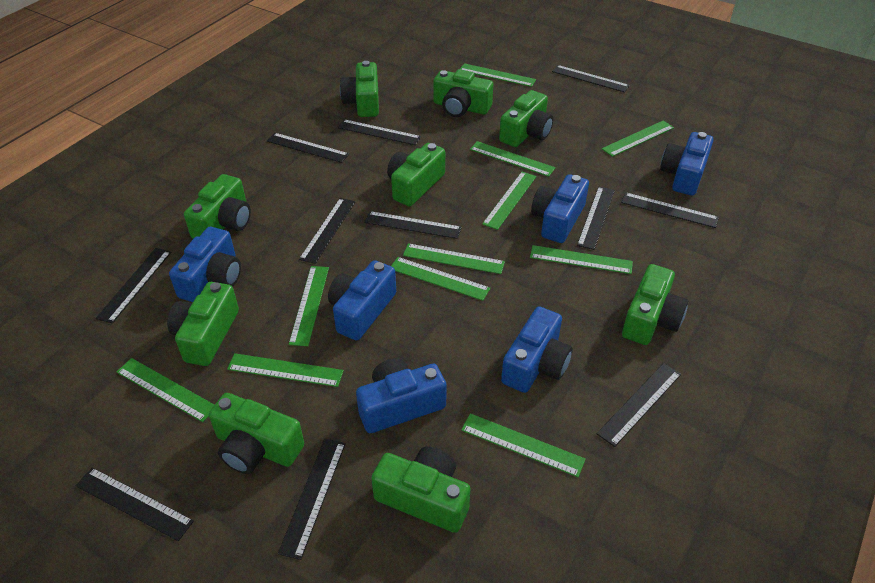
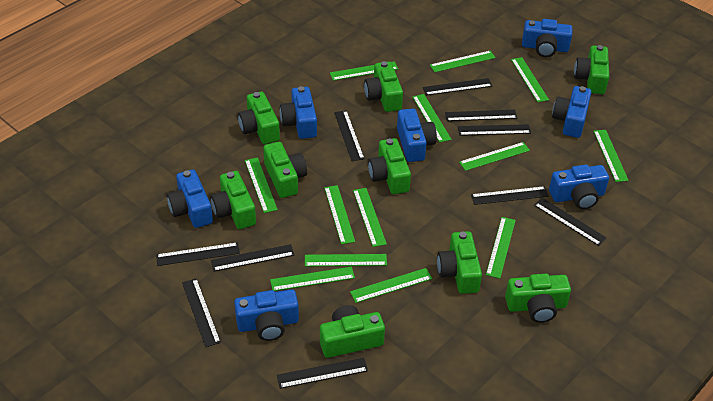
black ruler: 11 -> 10
blue camera: 6 -> 7
green ruler: 11 -> 13

